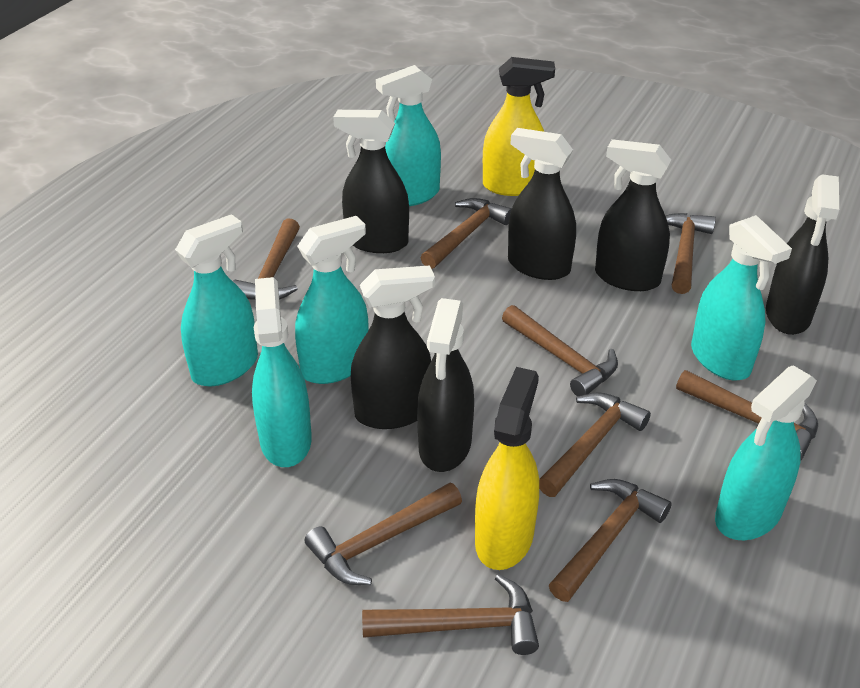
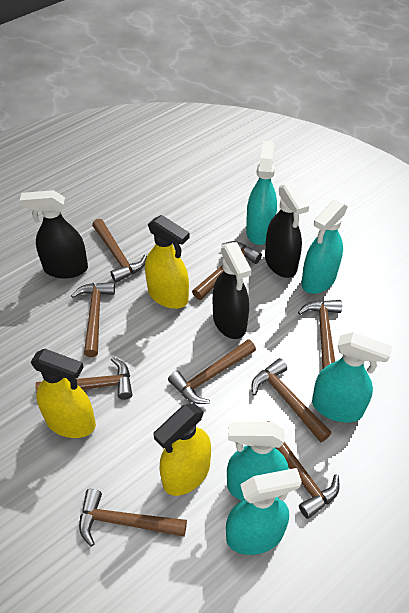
black spray bottle: 6 -> 3
turquoise spray bottle: 6 -> 5
yellow spray bottle: 2 -> 3

